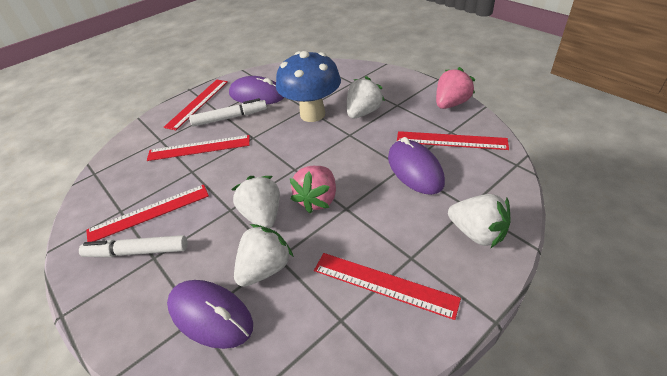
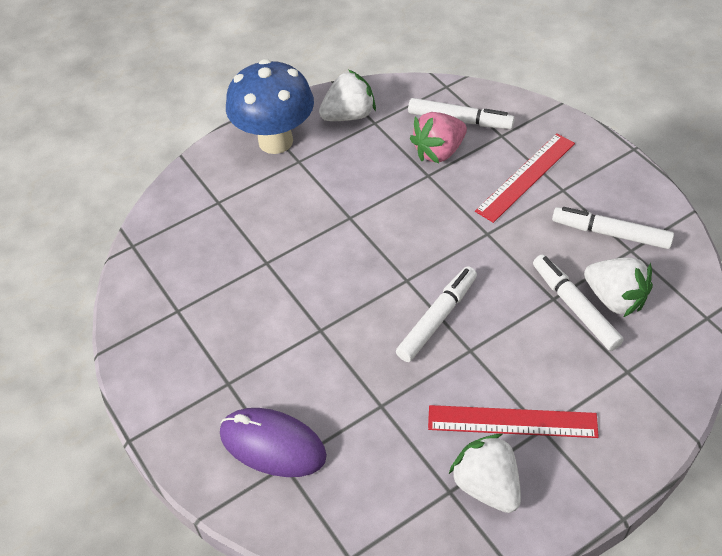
pink strawberry: 2 -> 1
purple mouse: 3 -> 1
red ruler: 5 -> 2
white marker: 2 -> 4
white strawberry: 4 -> 3

